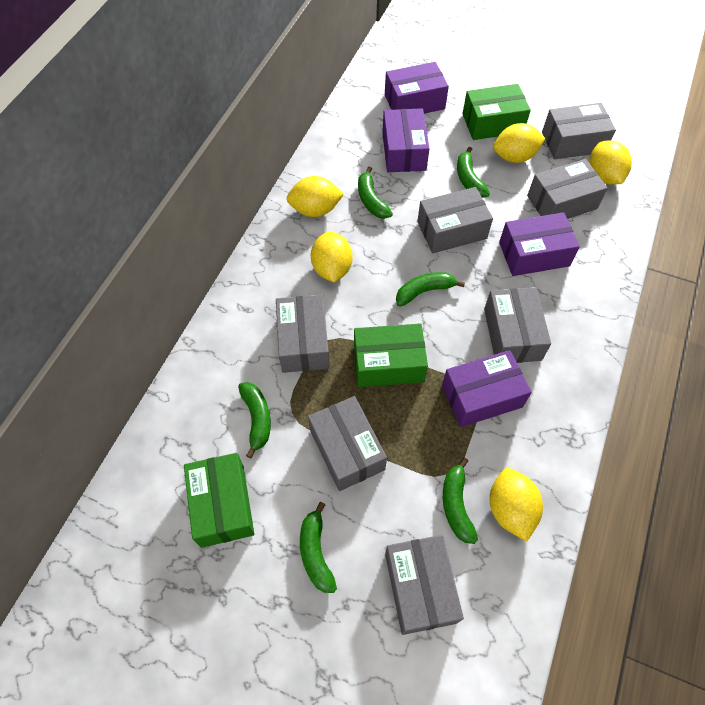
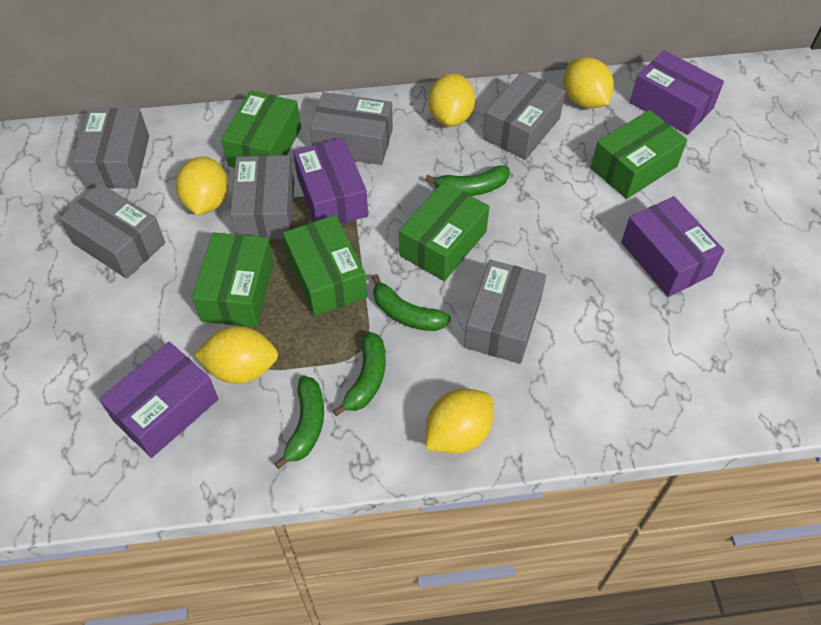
green banana: 6 -> 4
green box: 3 -> 5
grey box: 7 -> 6

